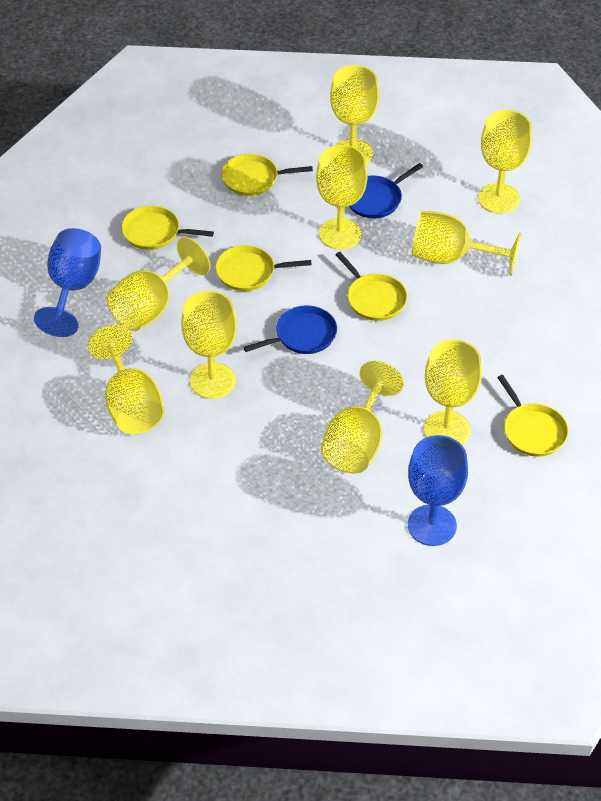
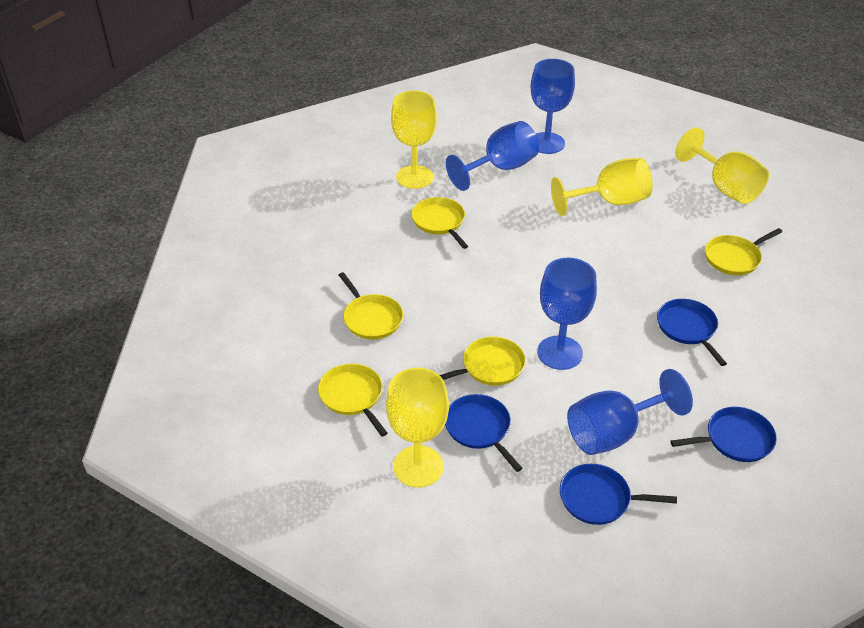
blue goblet: 2 -> 4
blue pan: 2 -> 4
yellow goblet: 9 -> 4

